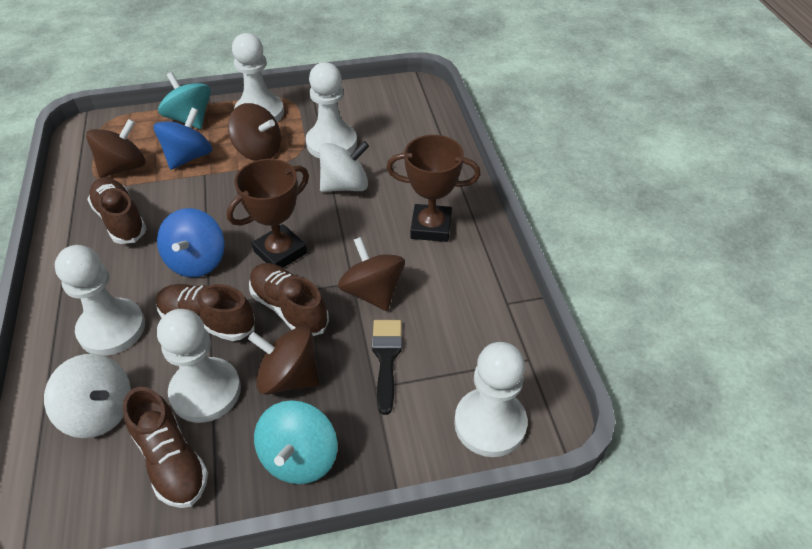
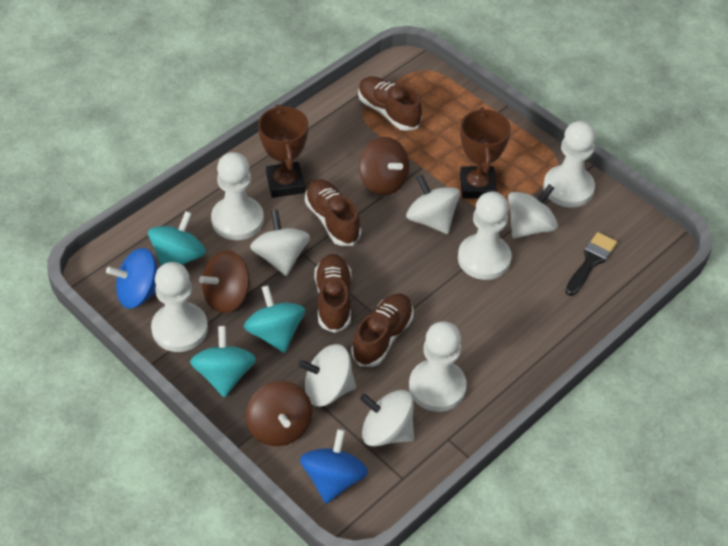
brown spinning top: 4 -> 3
turquoise spinning top: 2 -> 3
white spinning top: 2 -> 5

